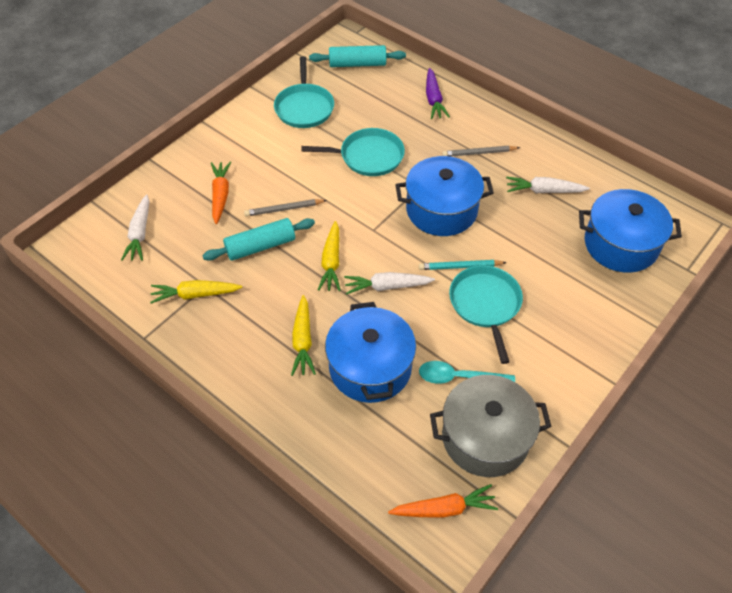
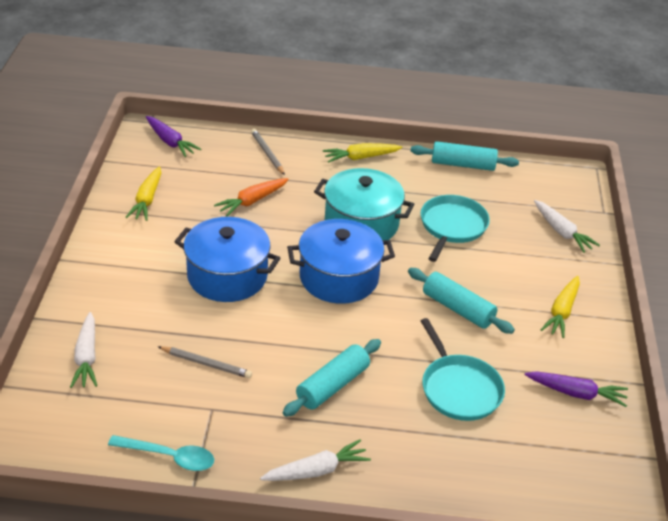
blue pot: 3 -> 2
grey pot: 1 -> 0
orange carrot: 2 -> 1
purple carrot: 1 -> 2
turquoise pan: 3 -> 2
turquoise pencil: 1 -> 0
turquoise pot: 0 -> 1
turquoise rolling pin: 2 -> 3

